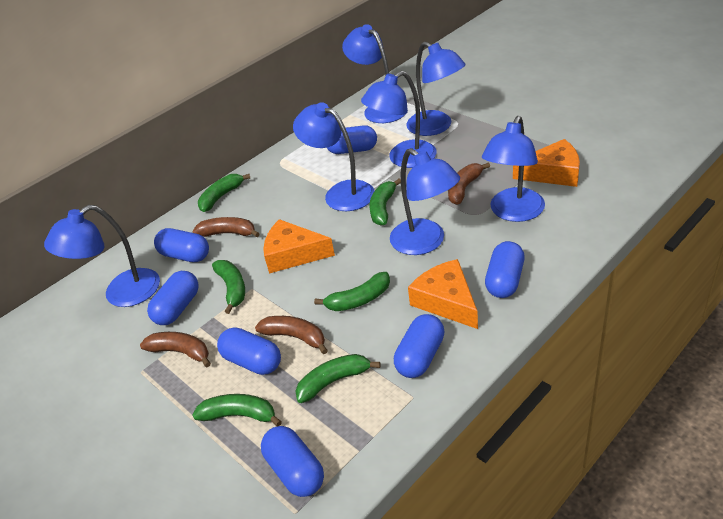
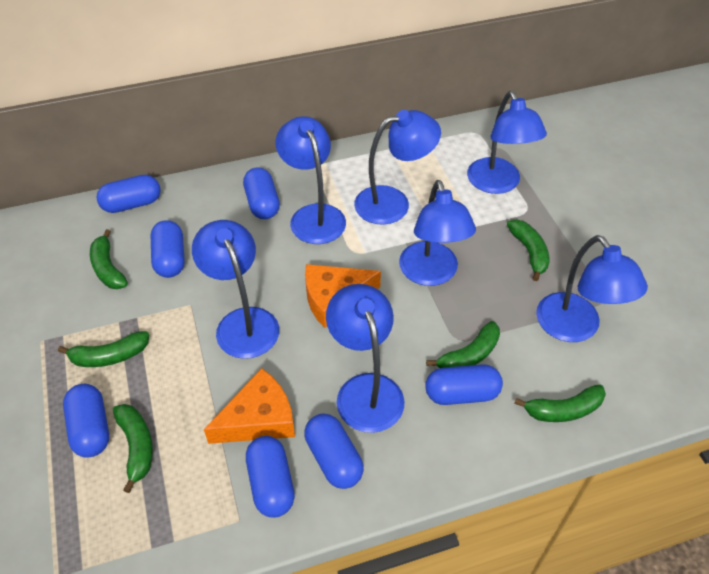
brown banana: 4 -> 0
orange cheese: 3 -> 2

